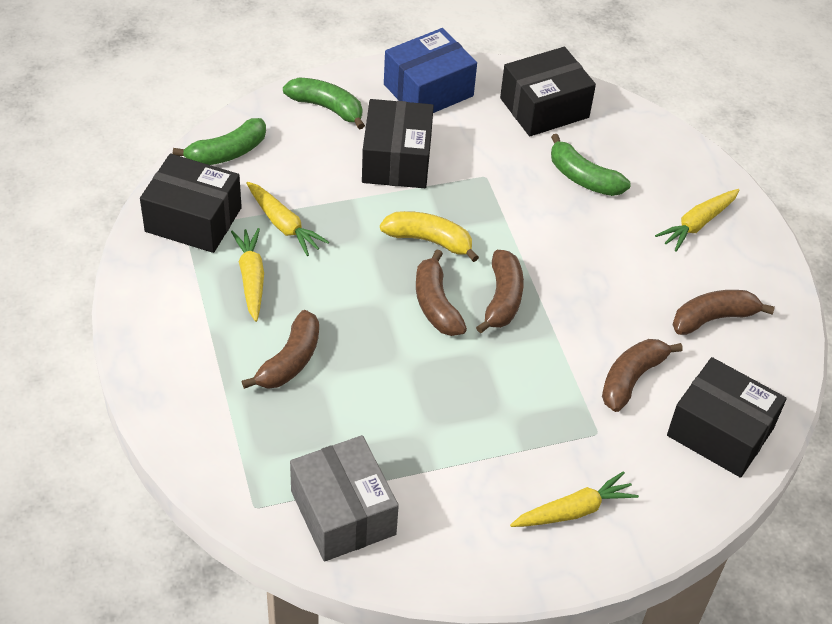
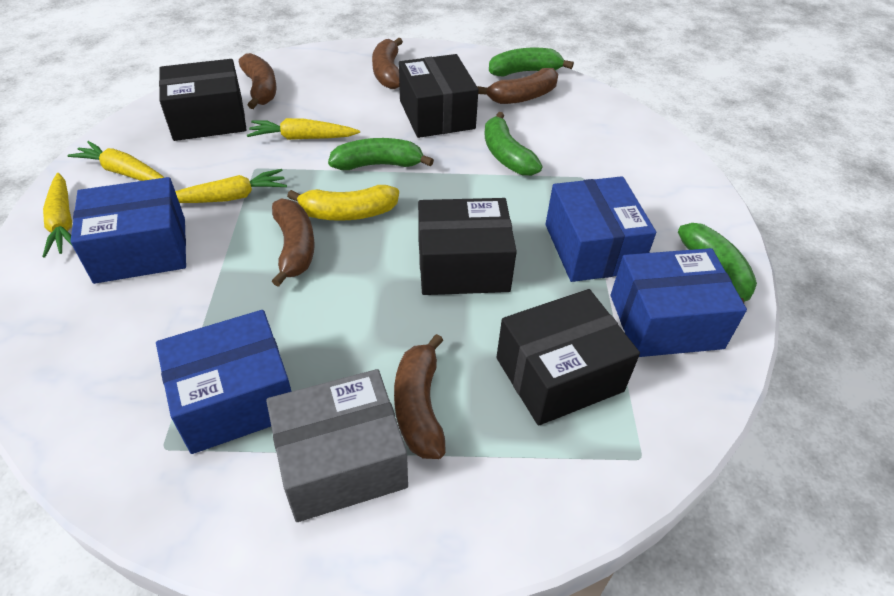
blue box: 1 -> 4
green banana: 3 -> 4

